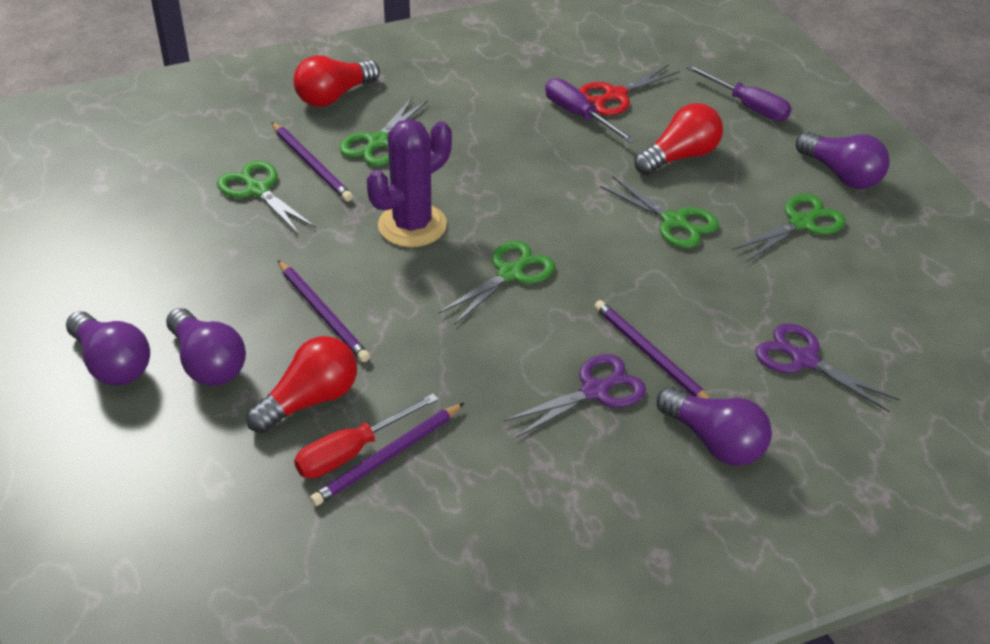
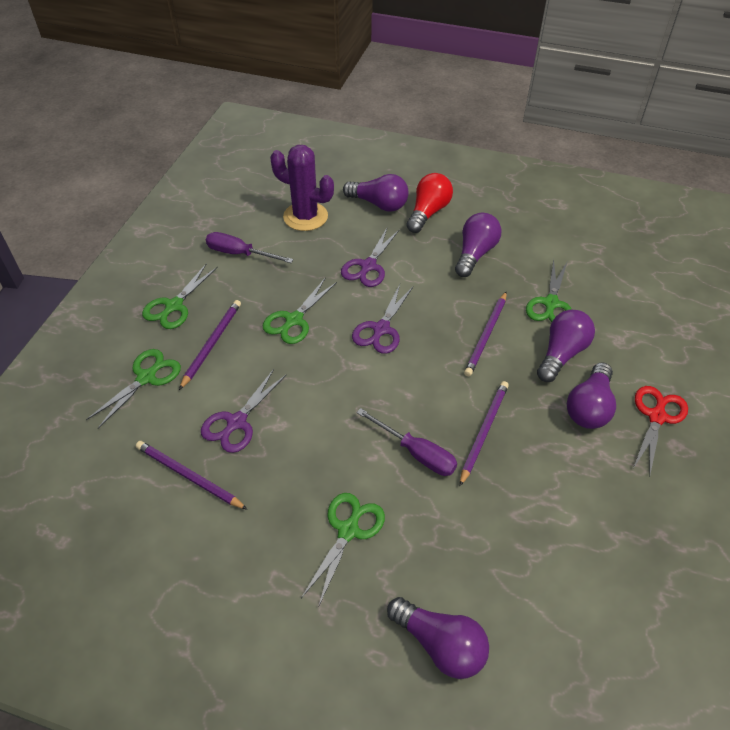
purple light bulb: 4 -> 5
purple scissors: 2 -> 3
red light bulb: 3 -> 1
red screwdriver: 1 -> 0

